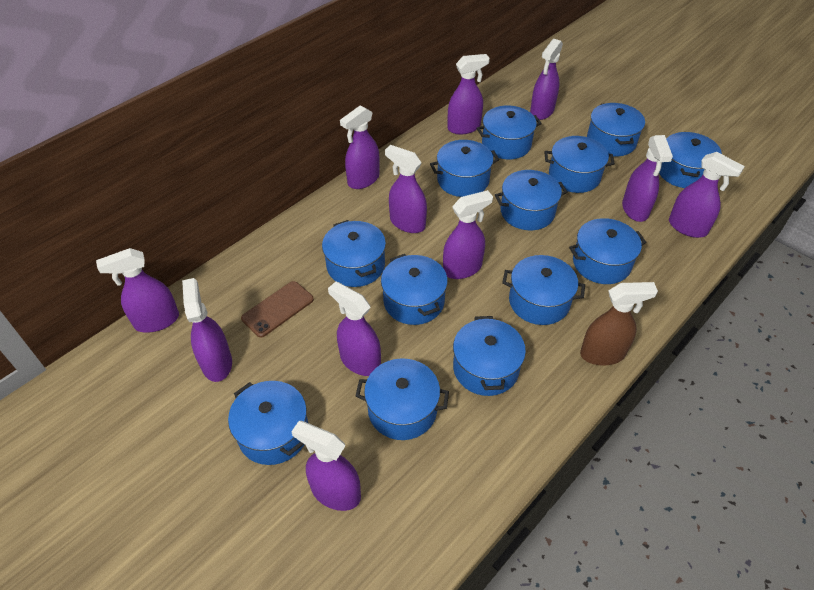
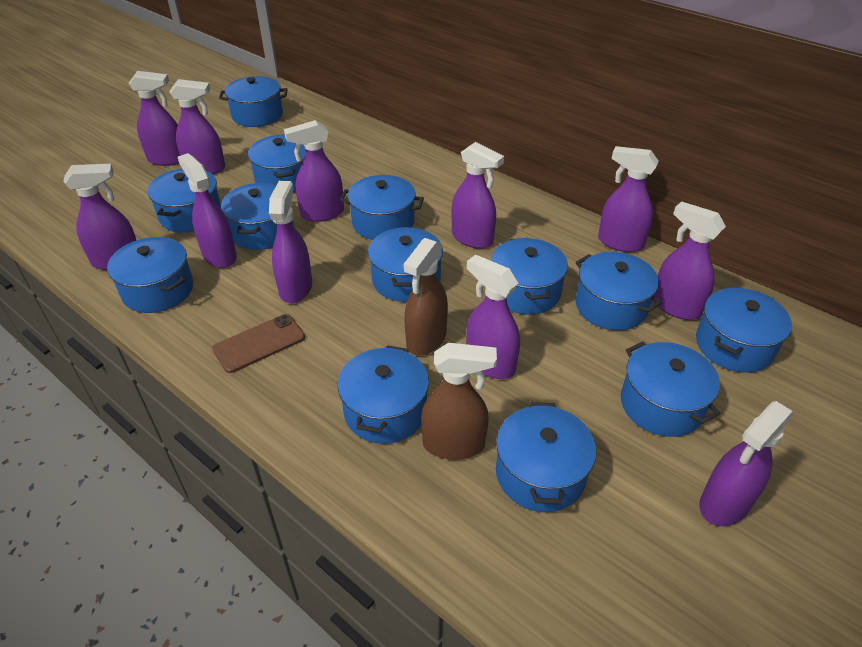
brown spray bottle: 1 -> 2

